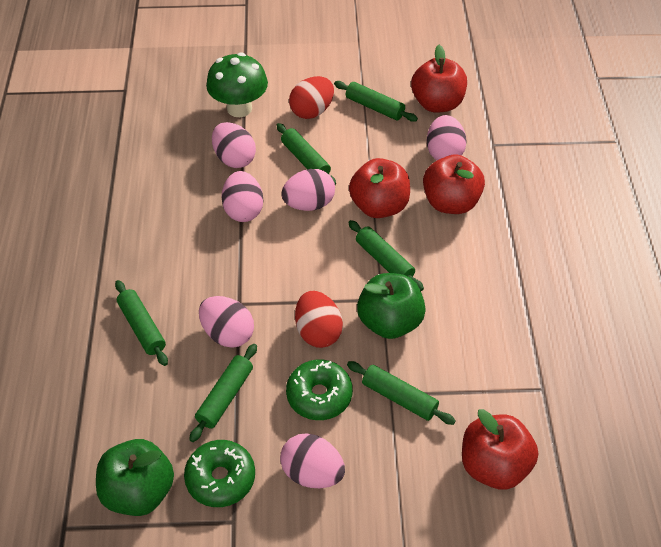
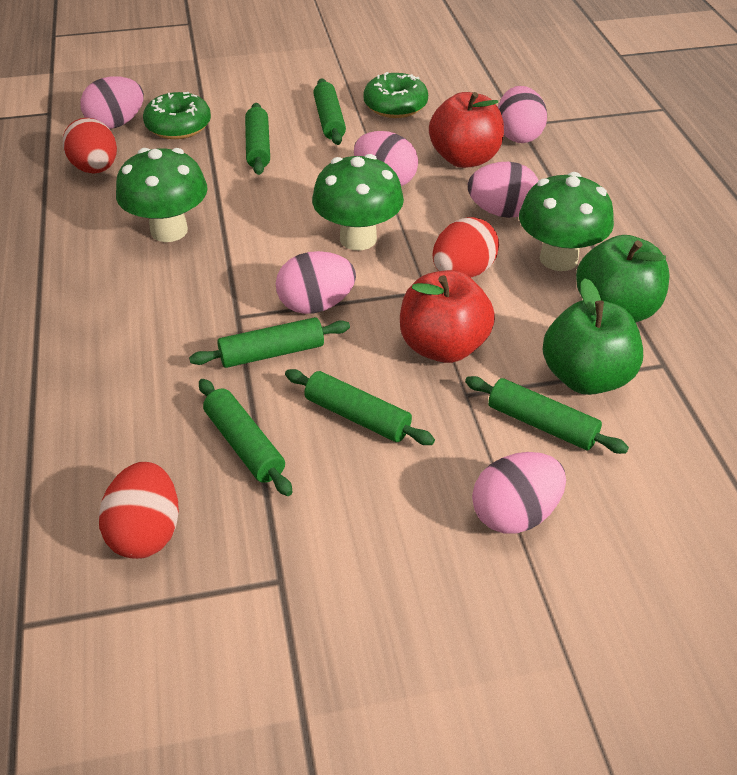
green mushroom: 1 -> 3
red apple: 4 -> 2
red egg: 2 -> 3

